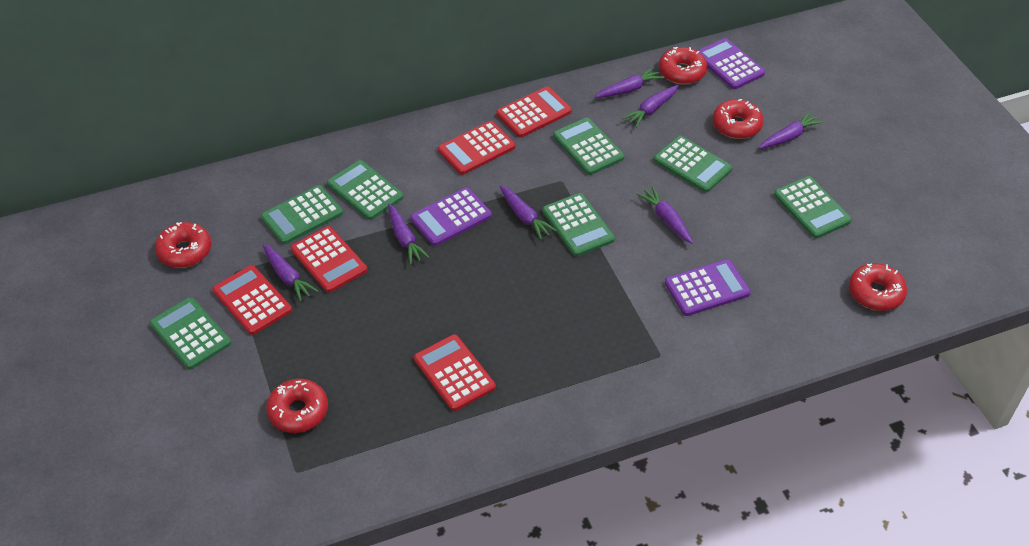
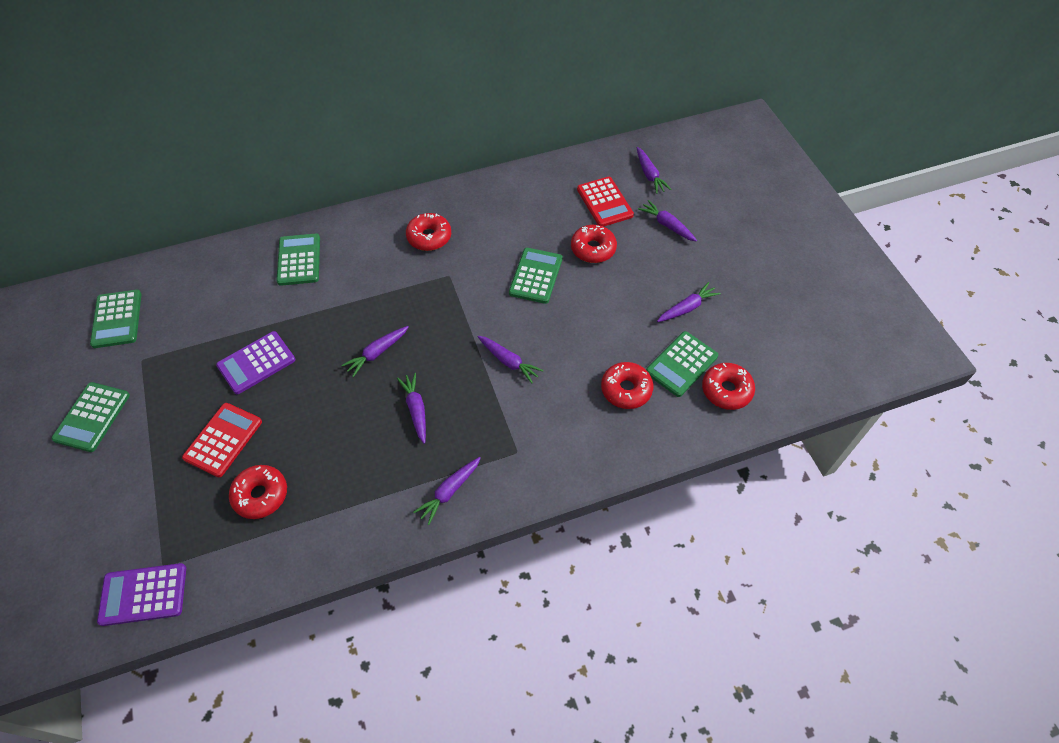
green calculator: 7 -> 5
purple calculator: 3 -> 2
red calculator: 5 -> 2

